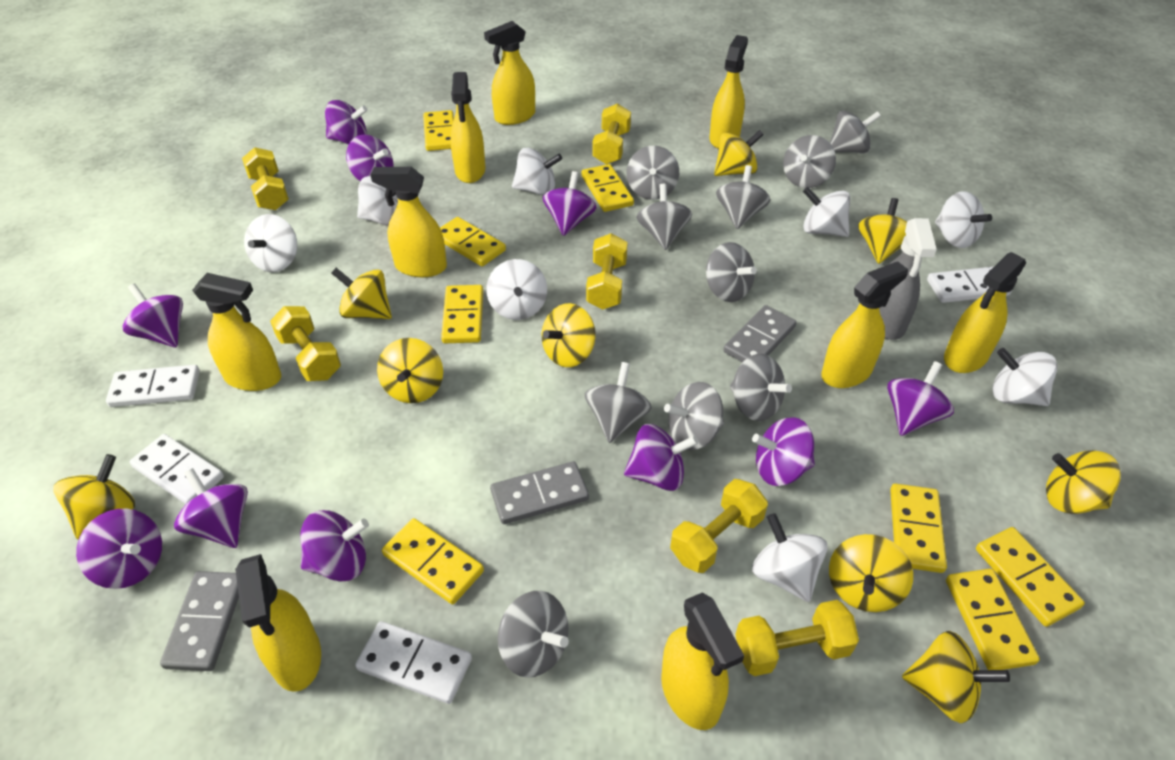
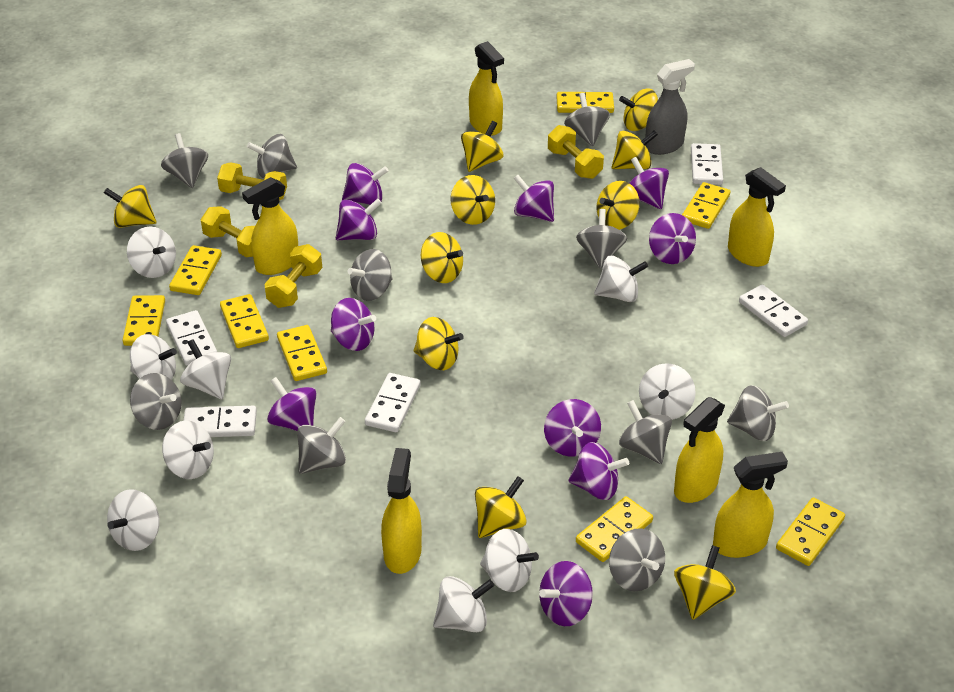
grey domino: 3 -> 0
white domino: 4 -> 5
white spinning top: 8 -> 9
yellow dumbbell: 6 -> 4
yellow spinning top: 9 -> 10
yellow spray bottle: 9 -> 6

